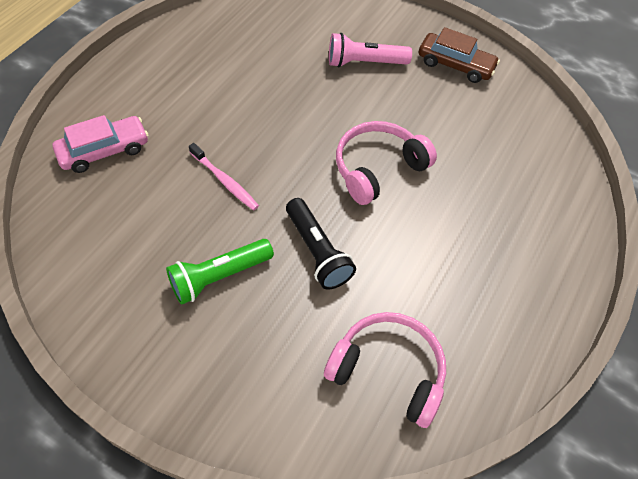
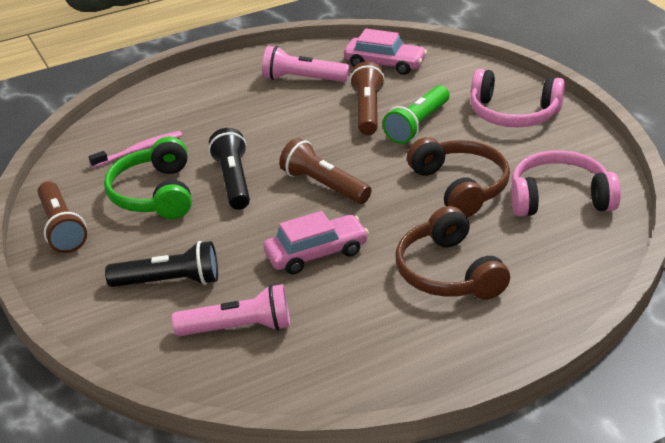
black flashlight: 1 -> 2
brown car: 1 -> 0
brown flashlight: 0 -> 3
brown headphones: 0 -> 2
green headphones: 0 -> 1
pink car: 1 -> 2
pink flashlight: 1 -> 2

